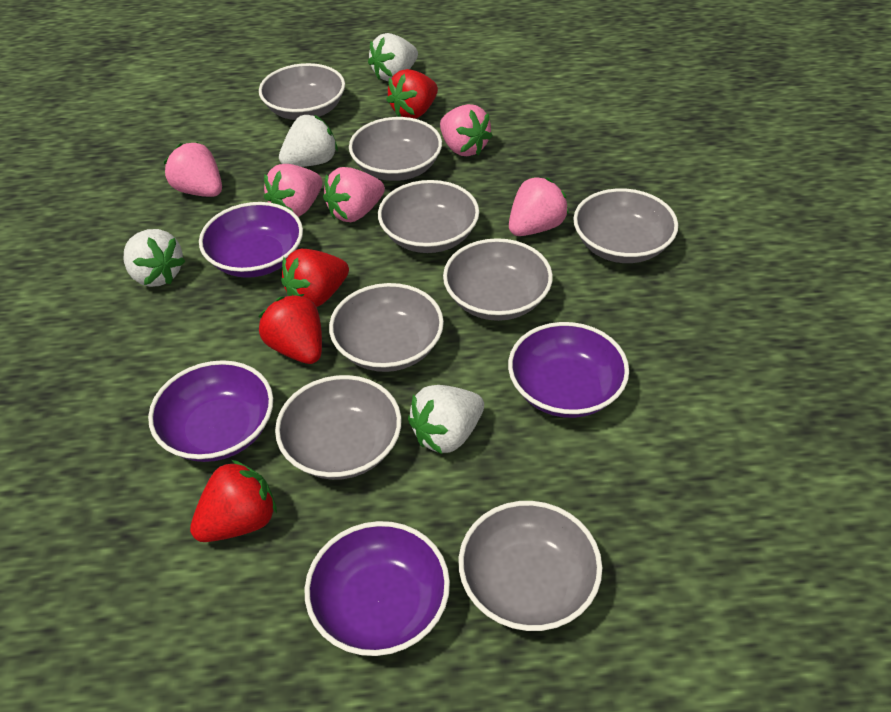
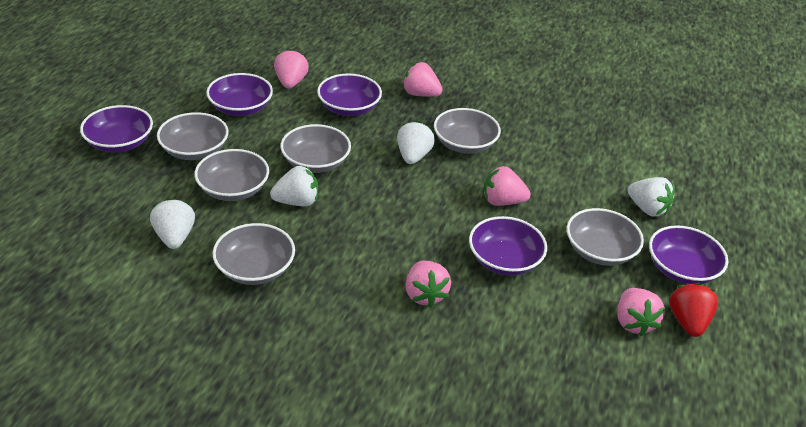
grey bowl: 8 -> 6
purple bowl: 4 -> 5
red strawberry: 4 -> 1

